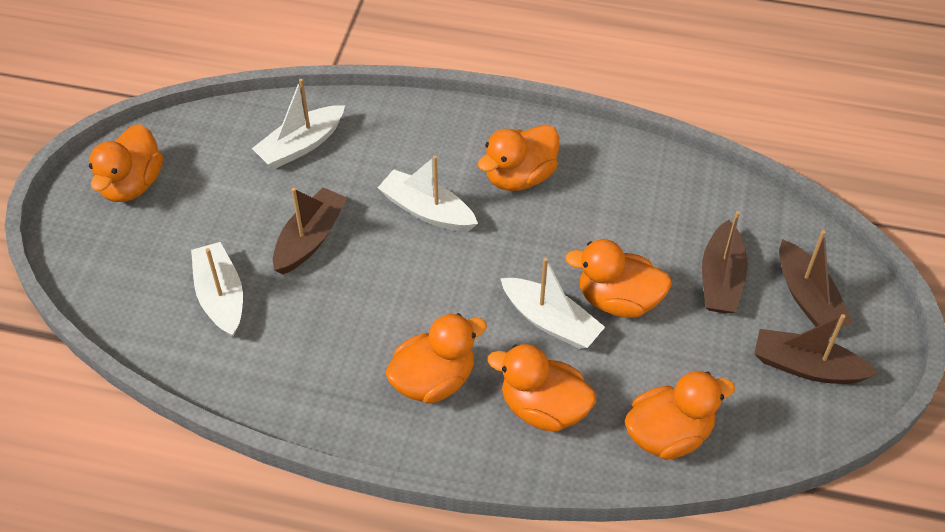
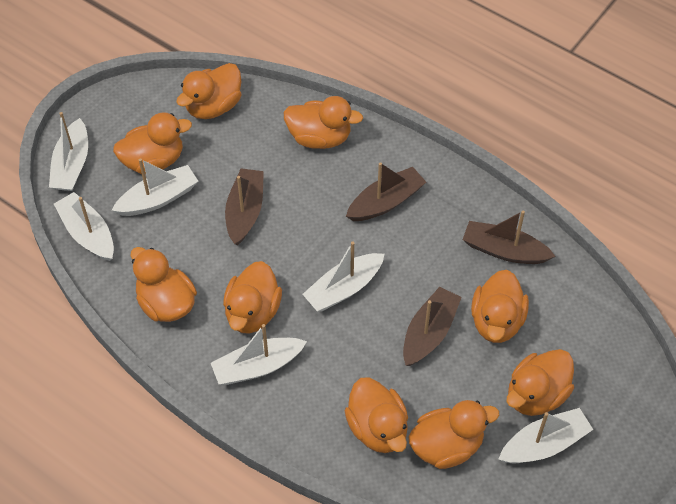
orange duck: 6 -> 9
white boat: 4 -> 6

